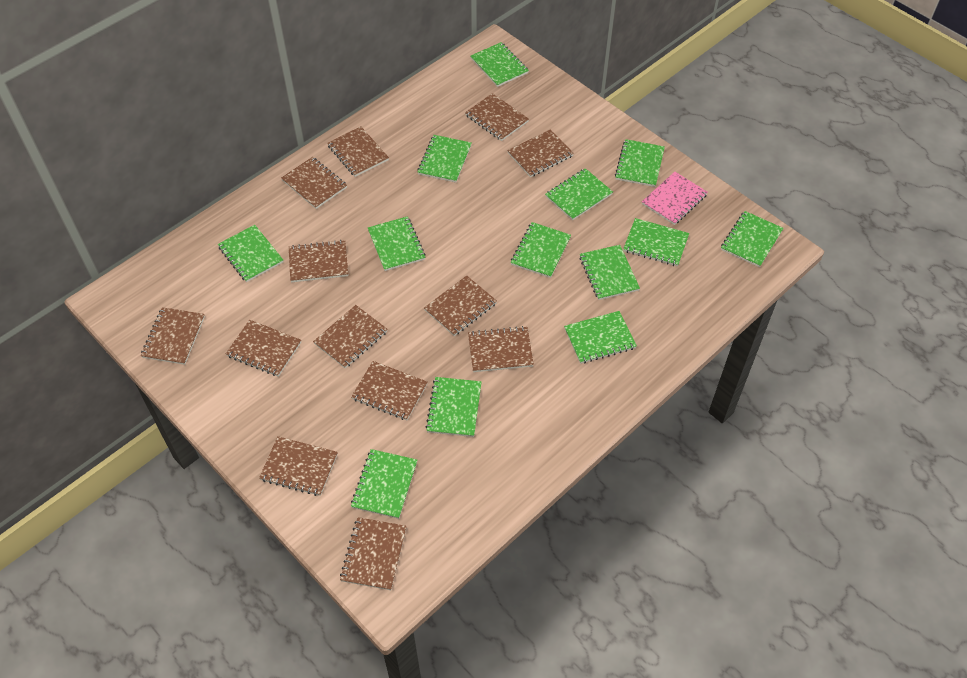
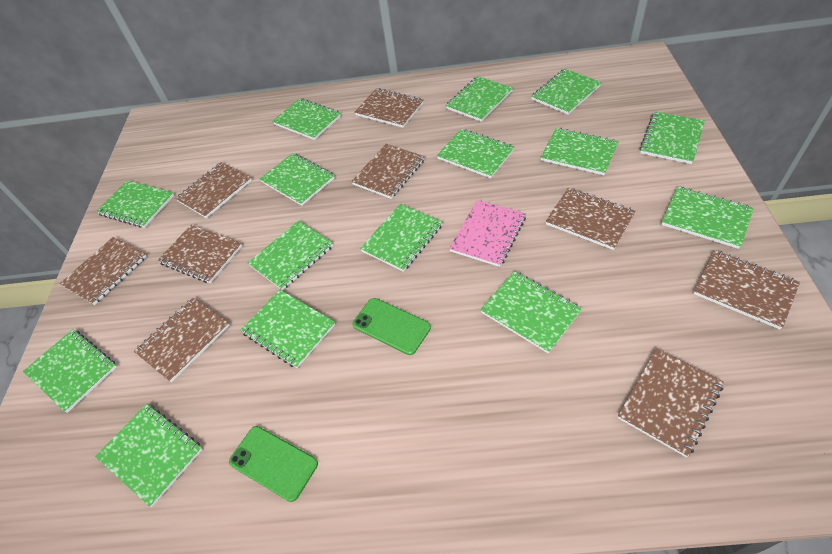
brown notebook: 13 -> 9
green notebook: 13 -> 15
green phone: 0 -> 2

